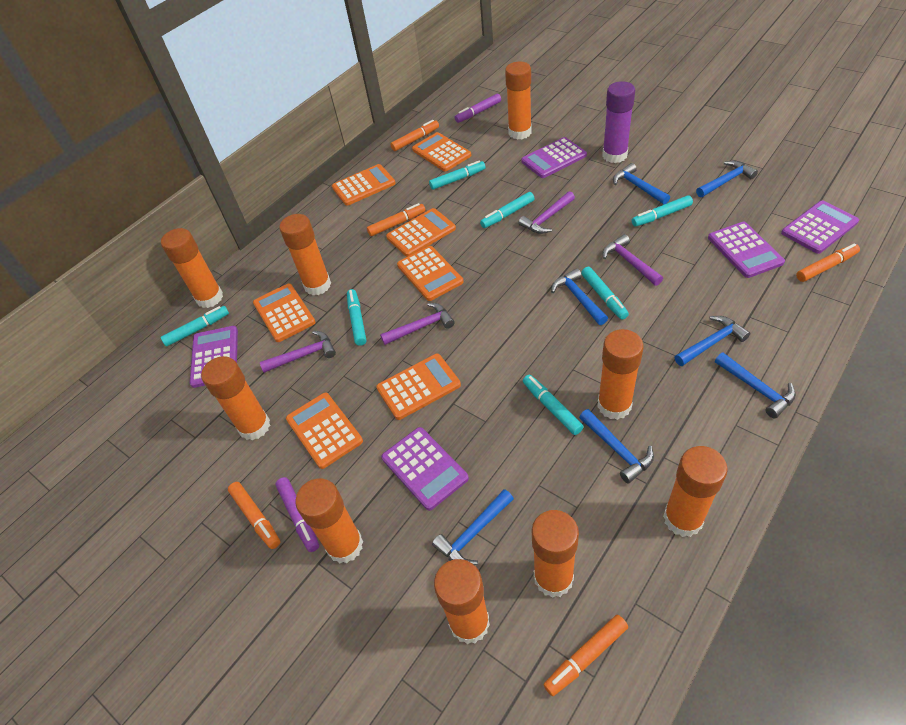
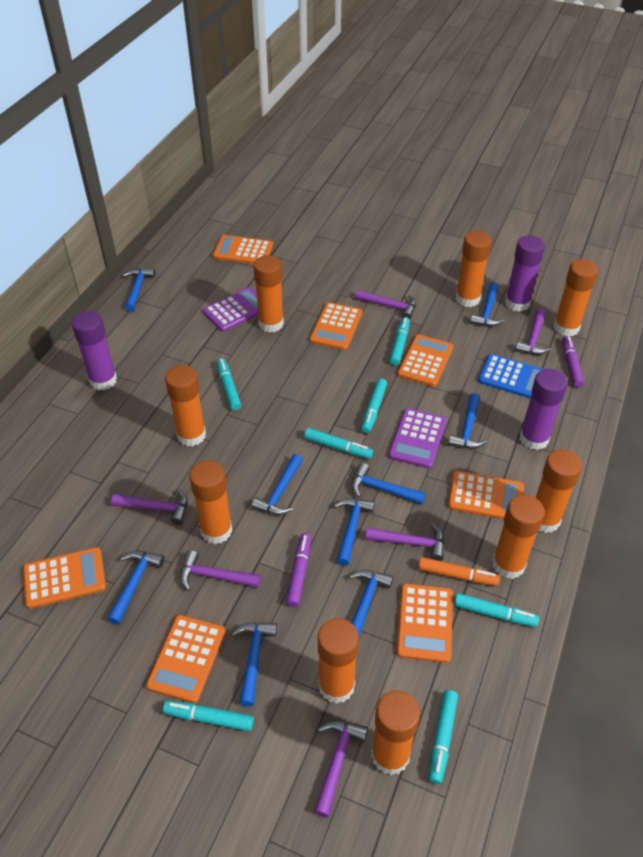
blue calculator: 0 -> 1
blue hammer: 7 -> 9
orange marker: 5 -> 1
purple calculator: 5 -> 2
purple glue stick: 1 -> 3
purple hammer: 4 -> 6

